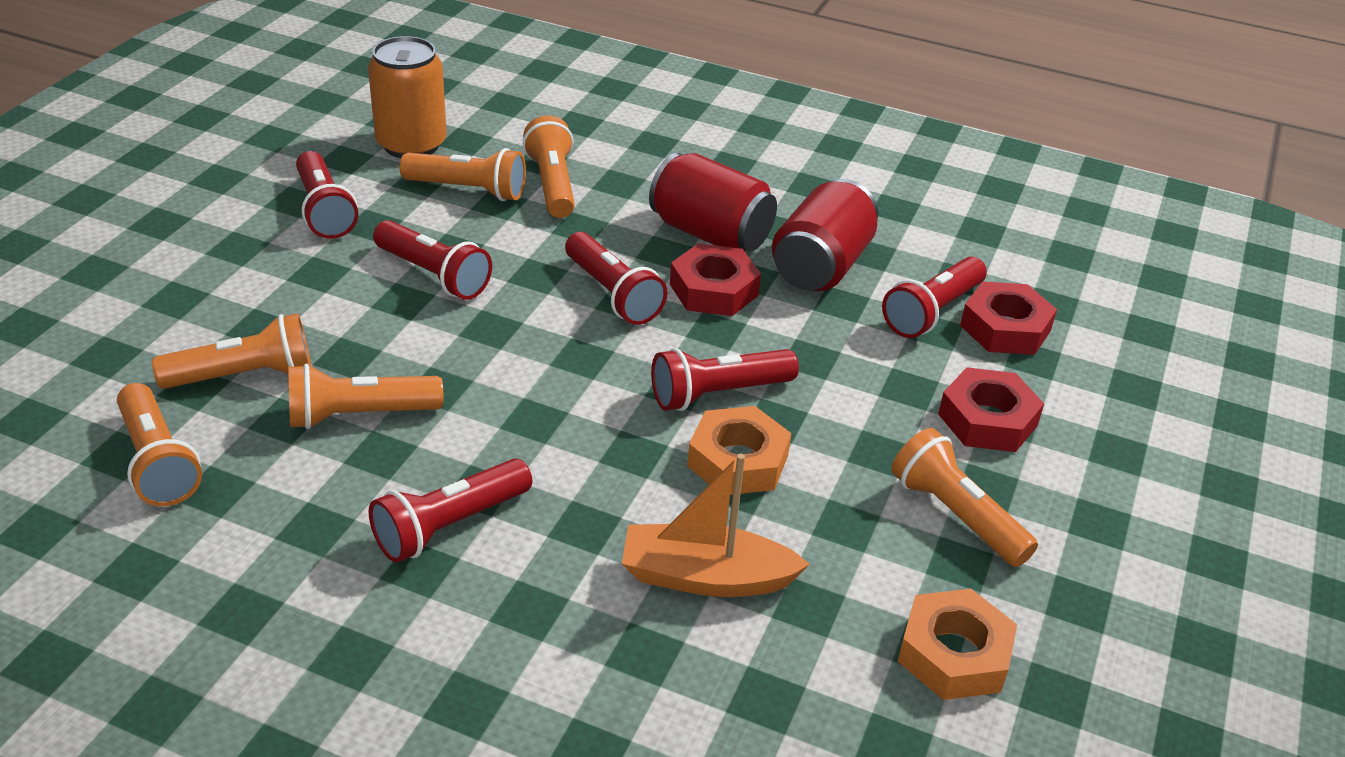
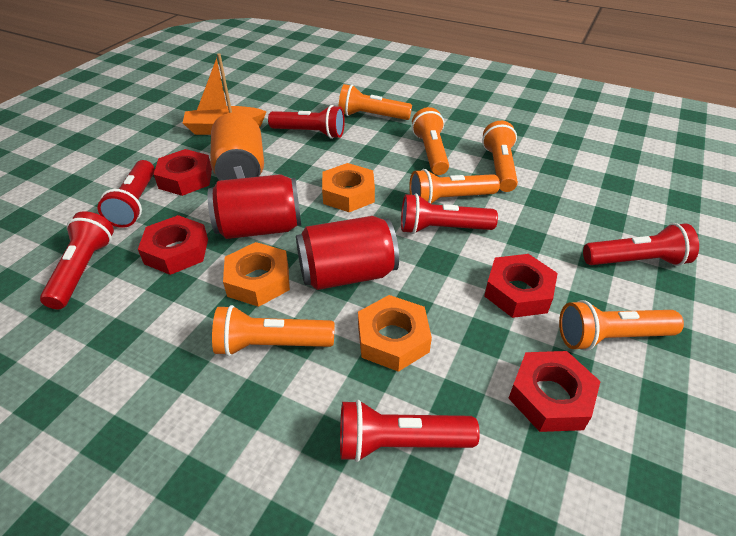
orange nut: 2 -> 3
red nut: 3 -> 4

